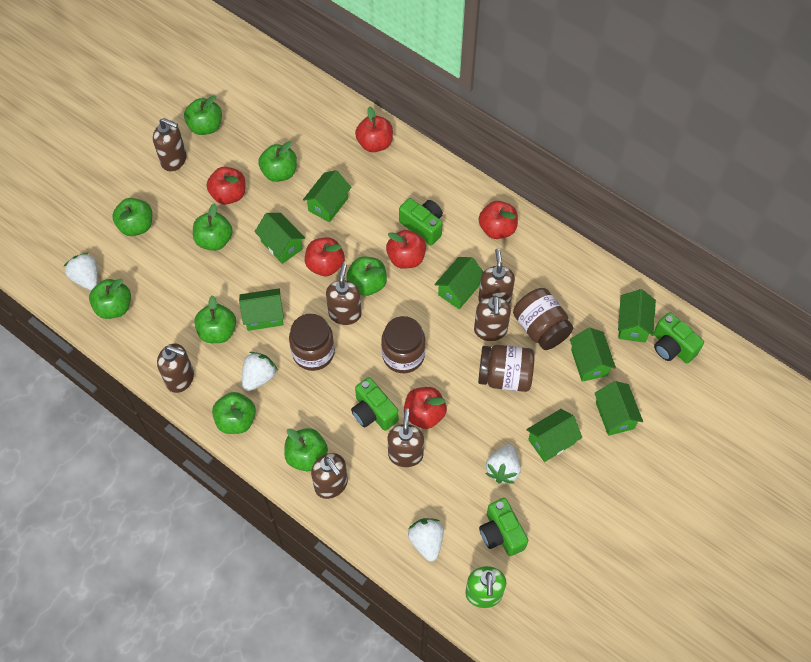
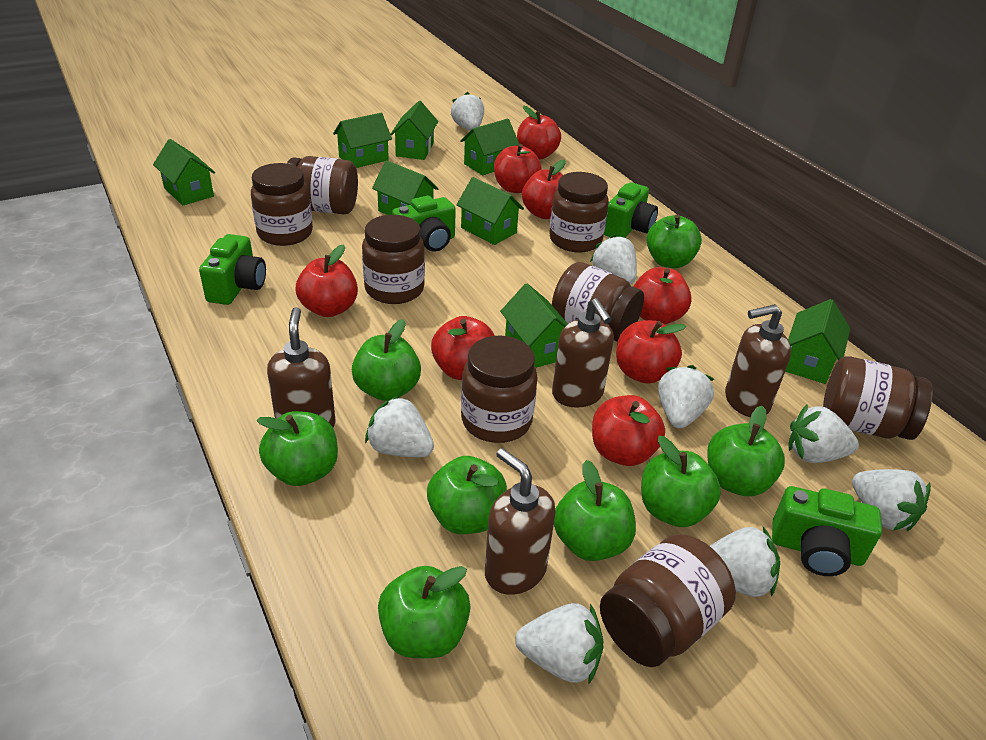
brown jar: 4 -> 8
brown soap dispenser: 7 -> 4
green apple: 9 -> 8
green soap dispenser: 1 -> 0
red apple: 6 -> 8
white strawberry: 4 -> 8

